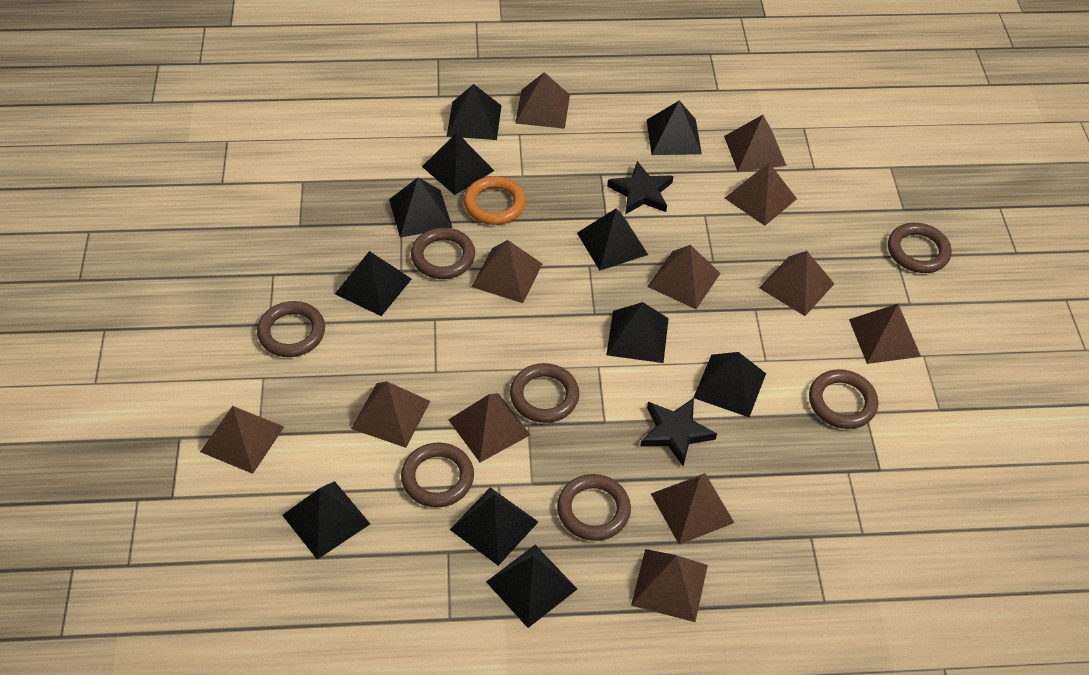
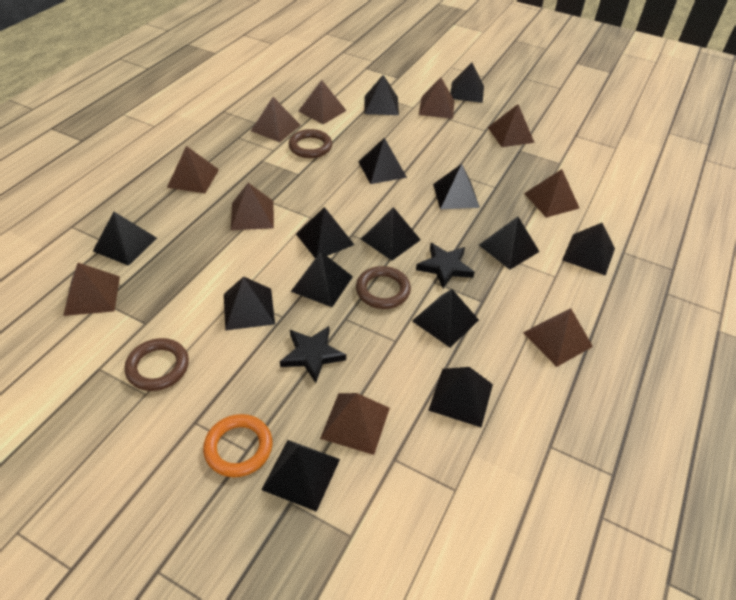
black pyramid: 11 -> 14
brown pyramid: 12 -> 10
brown ring: 7 -> 3

